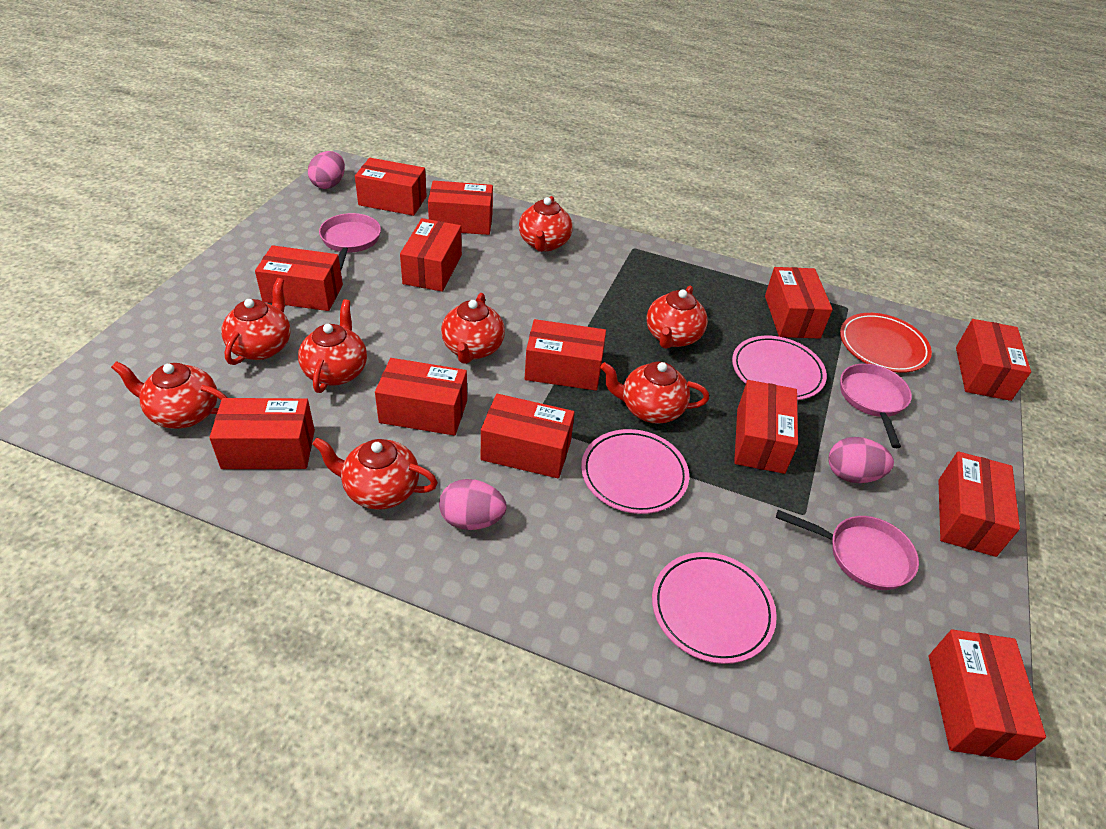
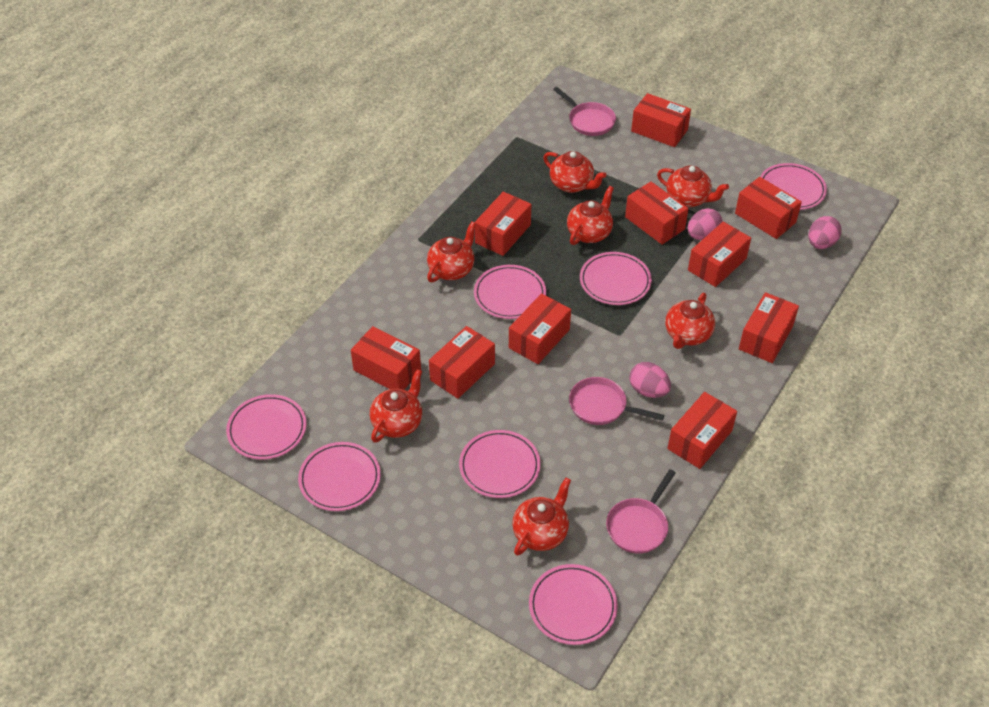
pink plate: 3 -> 7
red box: 13 -> 10
red plate: 1 -> 0
red teapot: 8 -> 7

